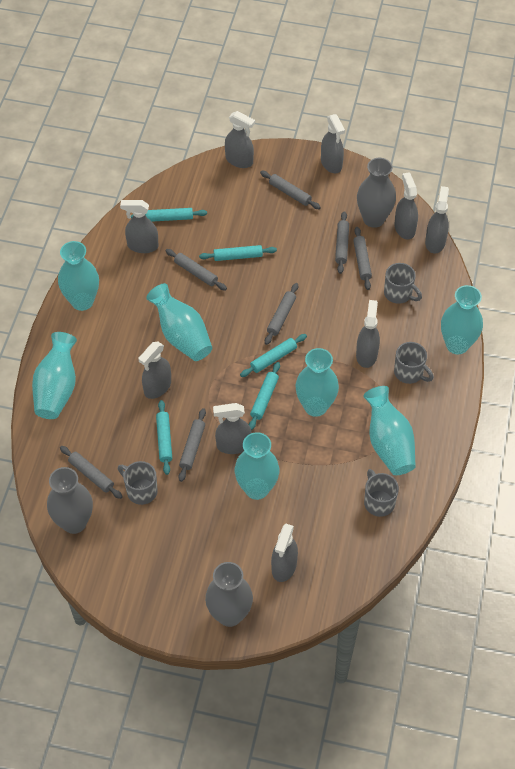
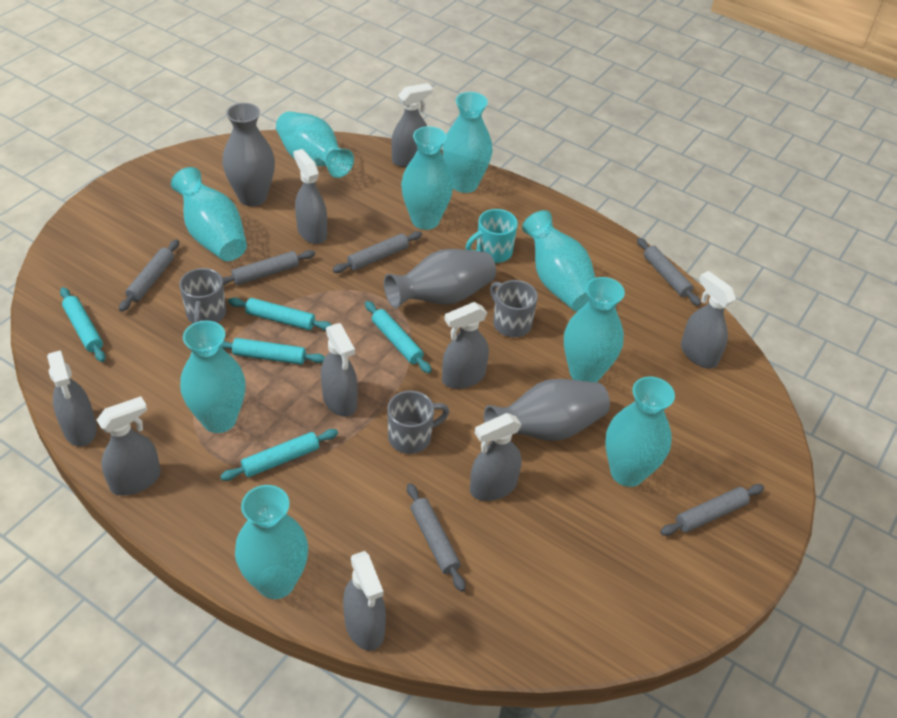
grey mug: 4 -> 3
grey rolling pin: 7 -> 6
turquoise mug: 0 -> 1
turquoise vase: 7 -> 9

